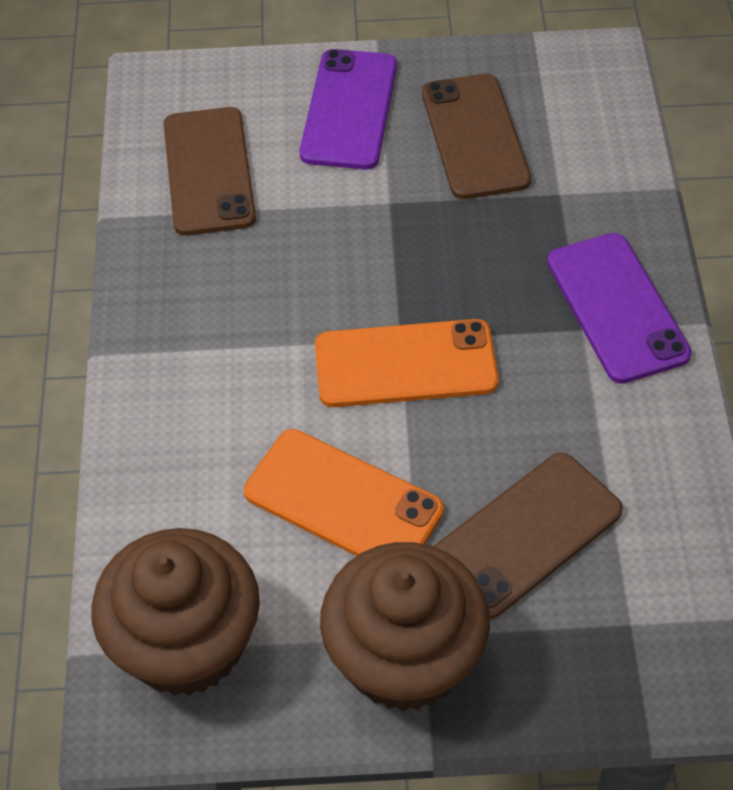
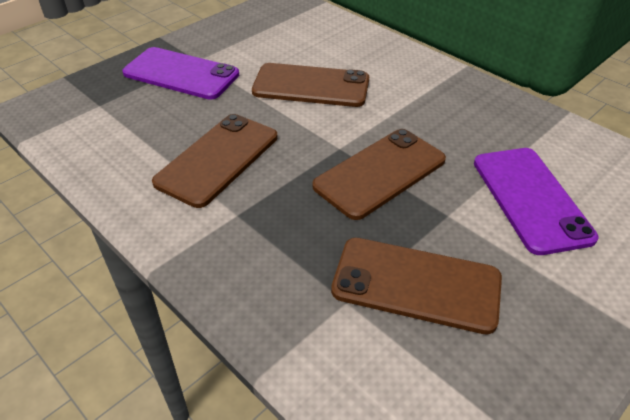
brown cupcake: 2 -> 0
brown phone: 3 -> 4
orange phone: 2 -> 0

